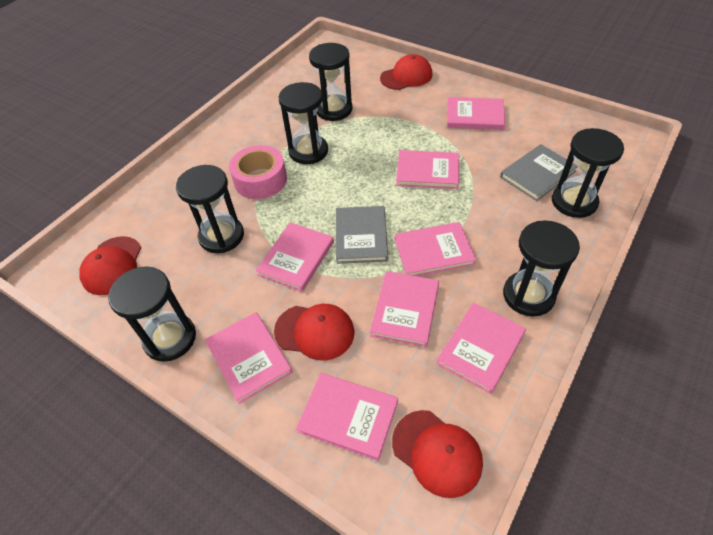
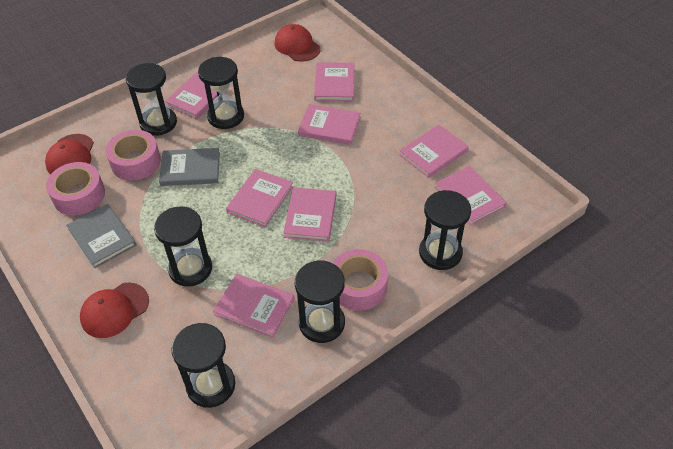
pink tape: 1 -> 3
red cap: 4 -> 3

